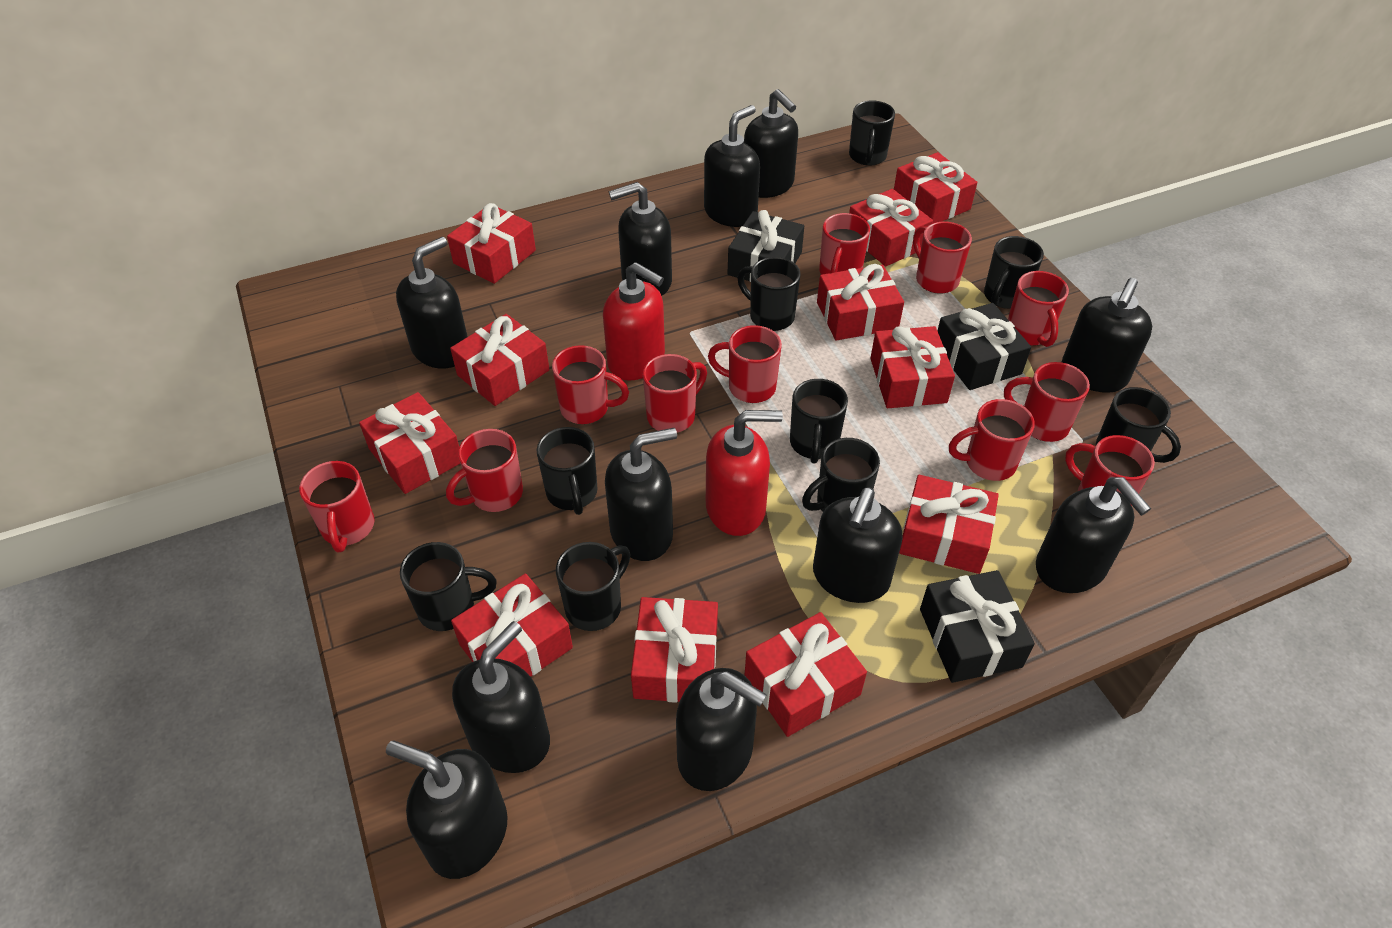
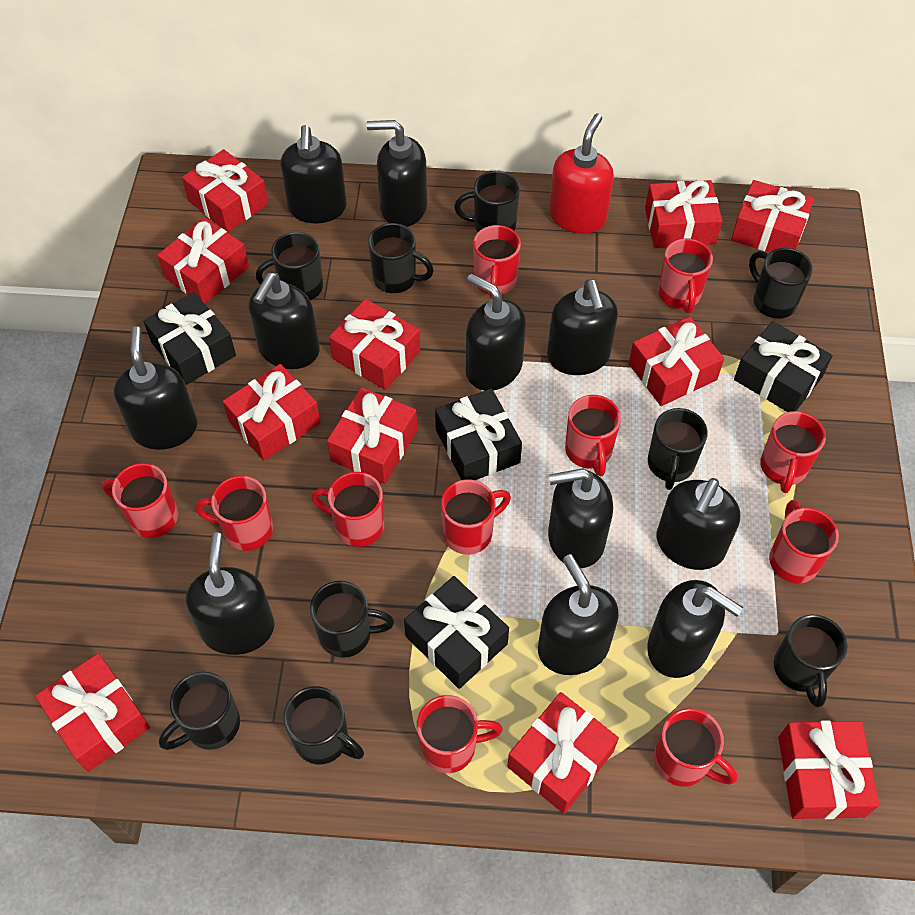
black gift: 3 -> 4
red soap dispenser: 2 -> 1

